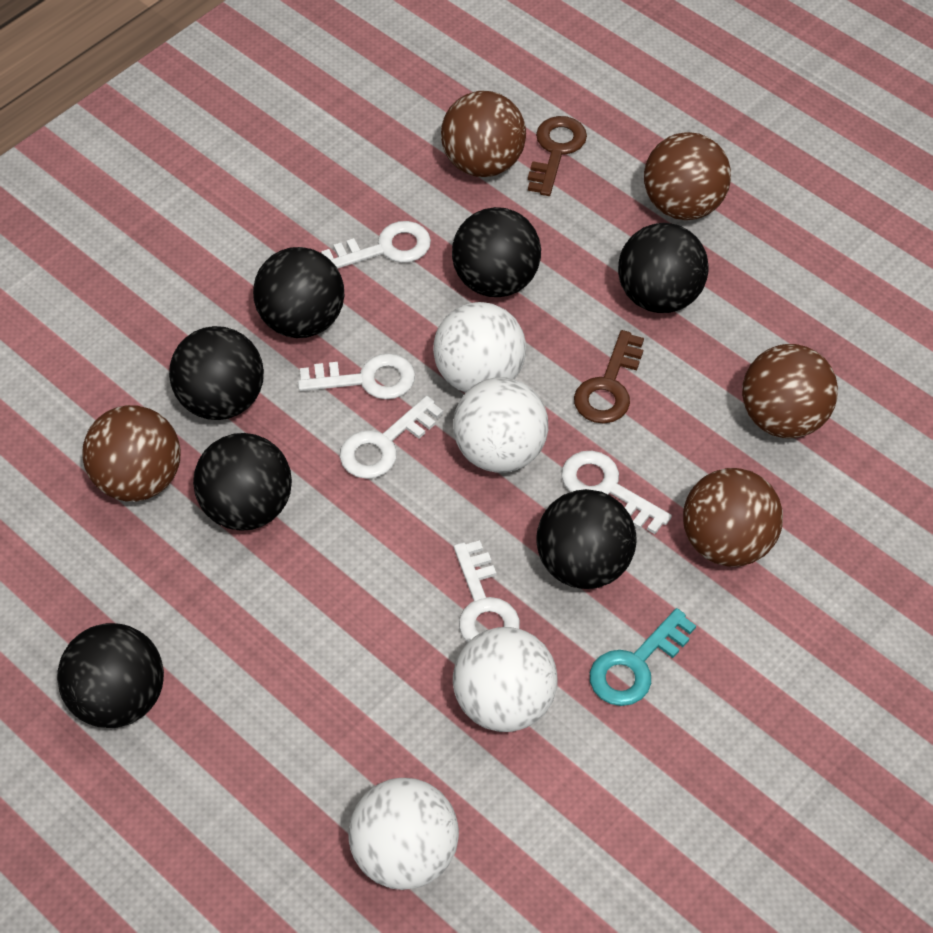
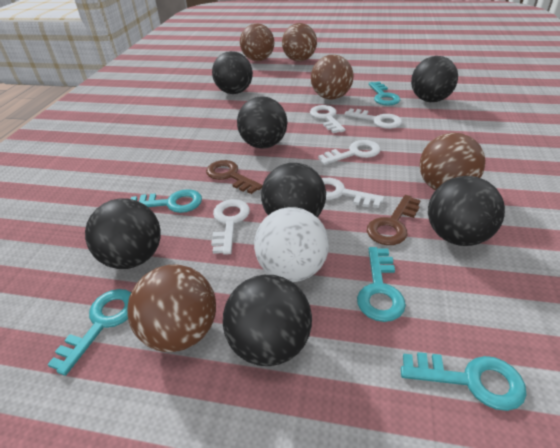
turquoise key: 1 -> 5
white ball: 4 -> 1

